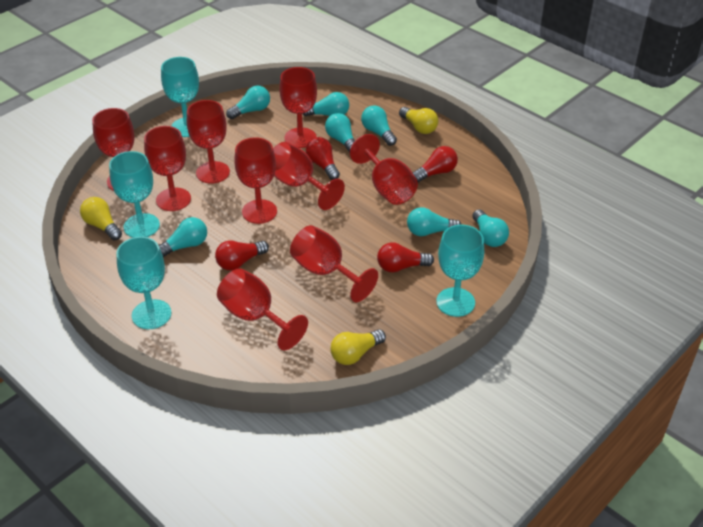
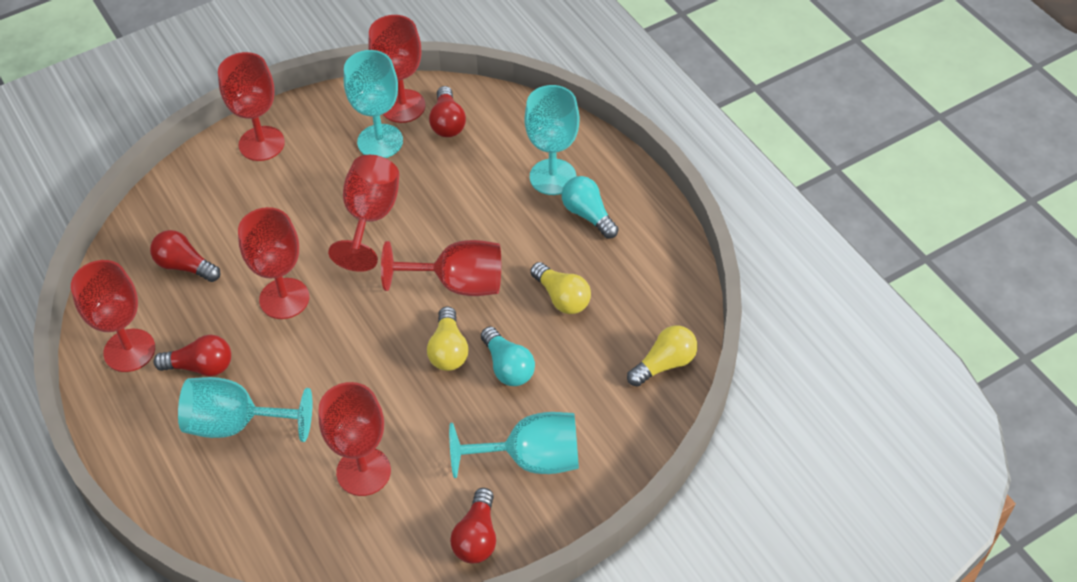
red goblet: 9 -> 7
turquoise light bulb: 7 -> 2

